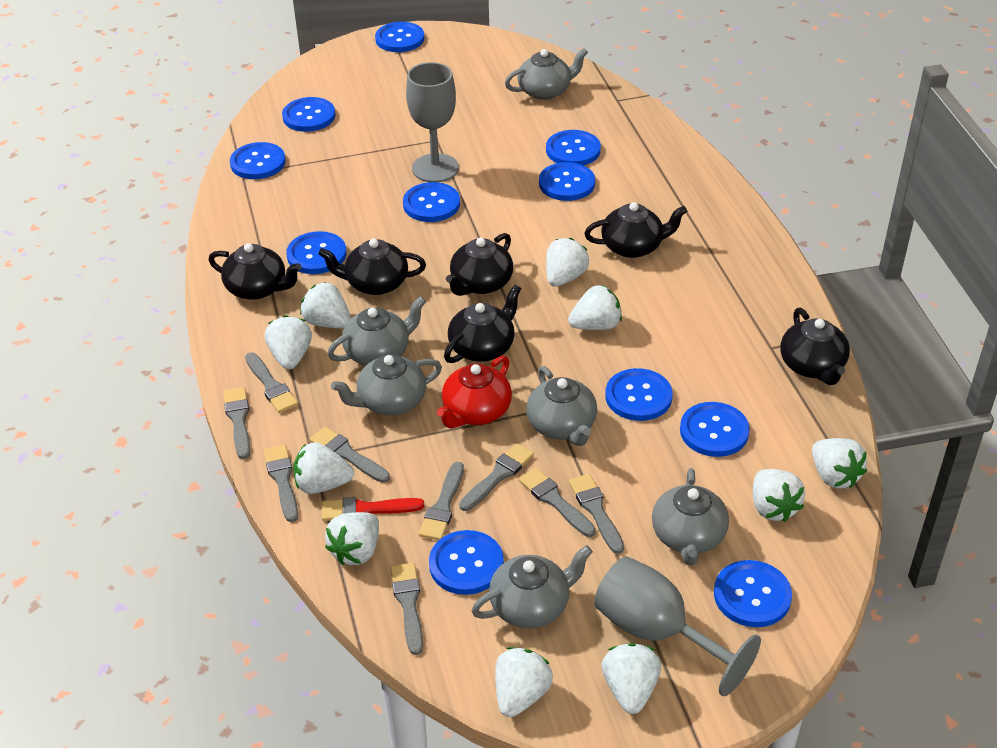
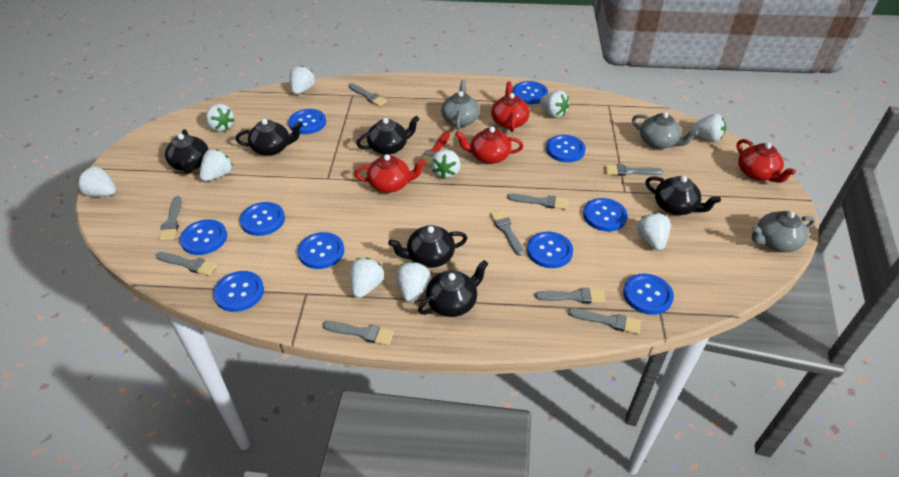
blue button: 11 -> 10
grey goblet: 2 -> 0
grey teapot: 6 -> 3
red teapot: 1 -> 4

